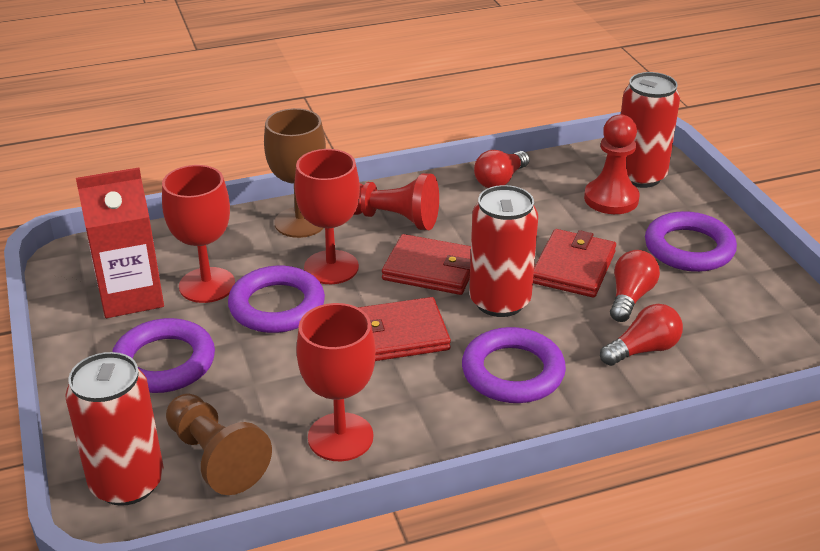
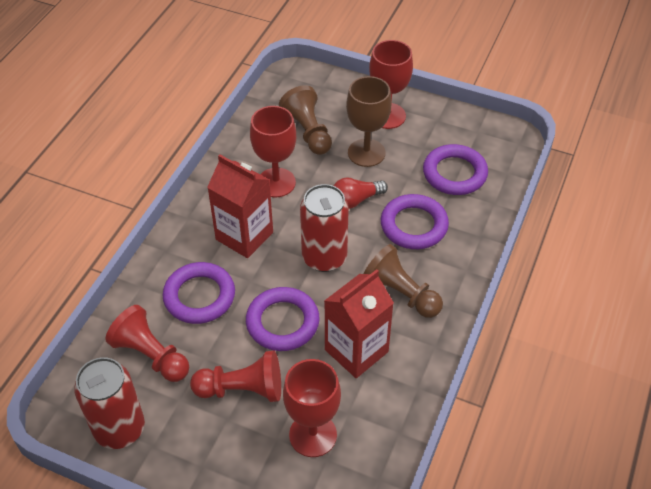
brown pawn: 1 -> 2
red can: 3 -> 2
red carton: 1 -> 2
red light bulb: 3 -> 1
red wallet: 3 -> 0

